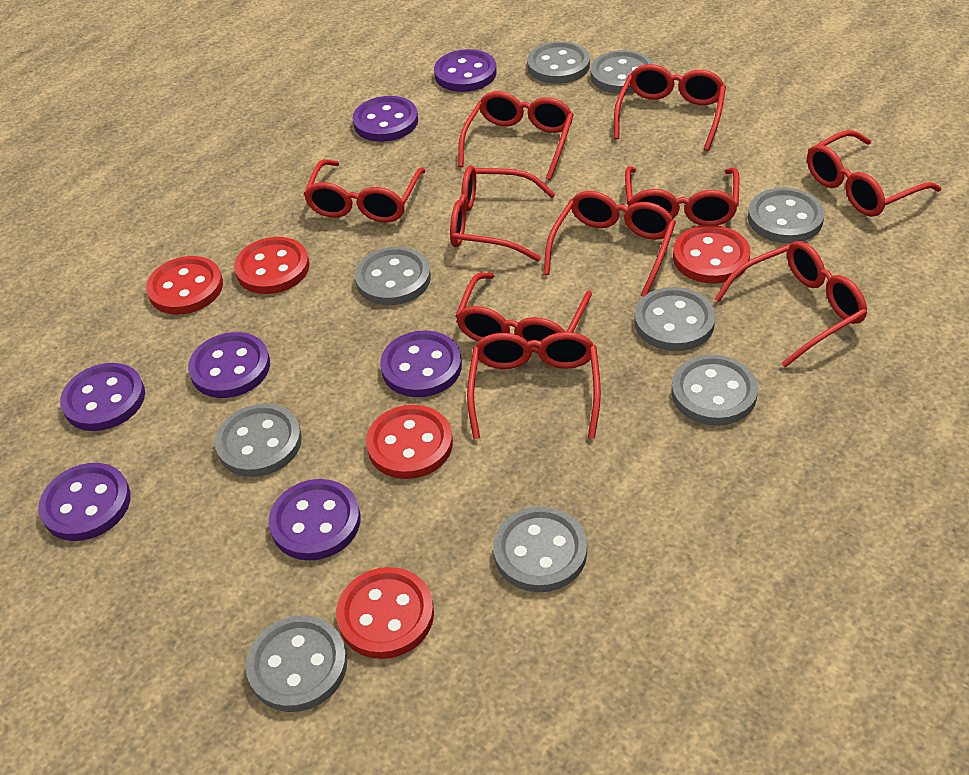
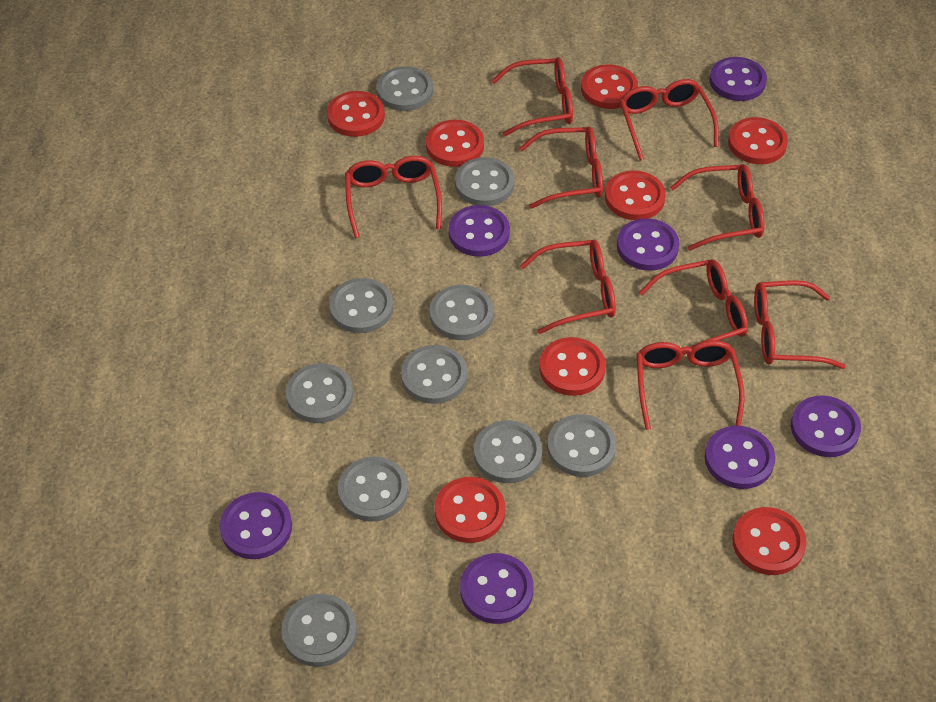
grey button: 9 -> 10
red button: 5 -> 8
red glasses: 10 -> 9

